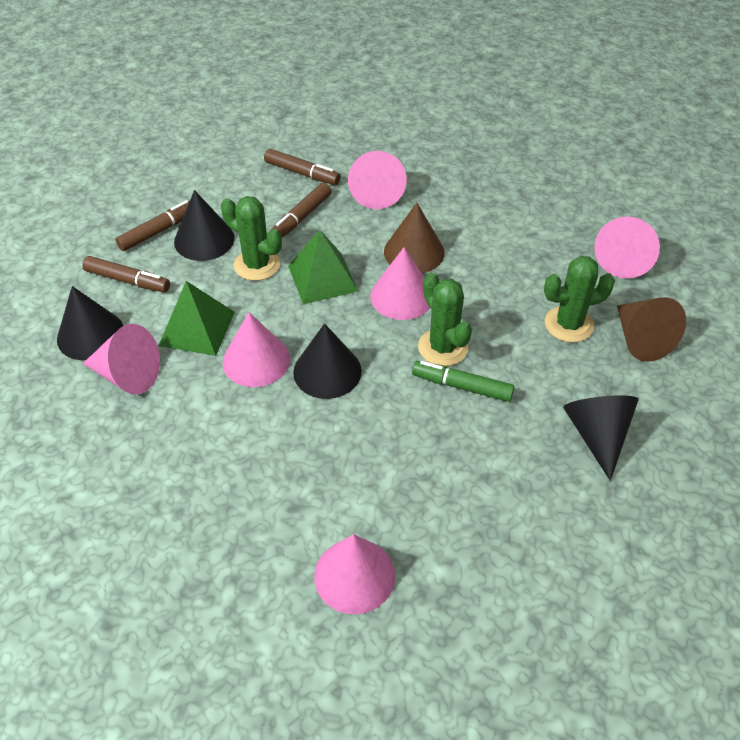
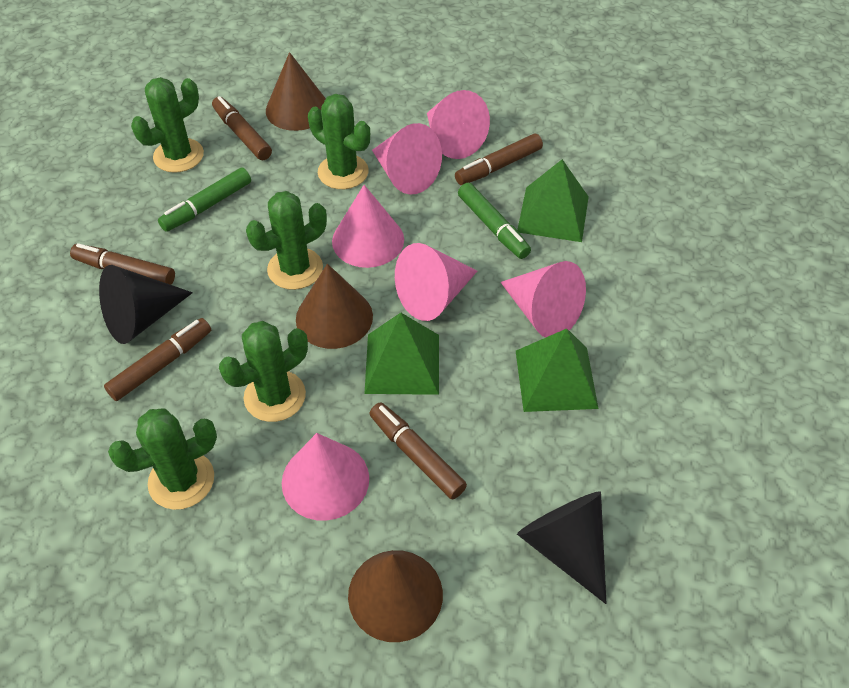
black cone: 4 -> 2
brown cone: 2 -> 3
brown marker: 4 -> 5
green cactus: 3 -> 5
green marker: 1 -> 2
green pyramid: 2 -> 3

